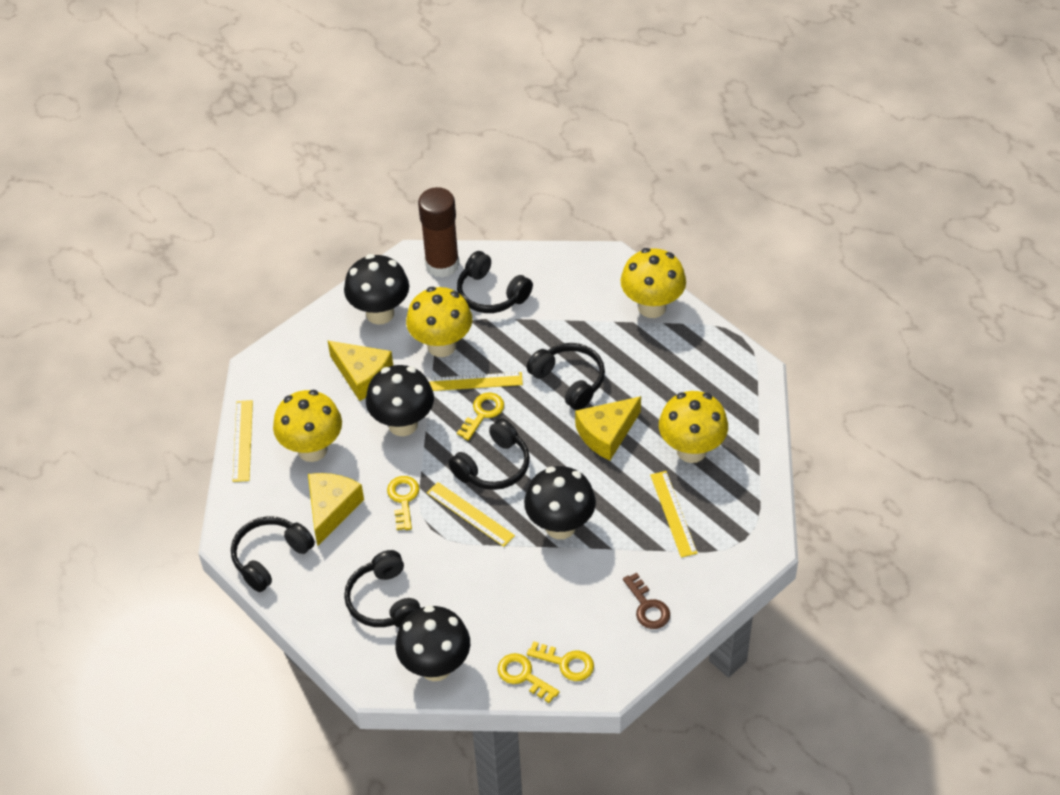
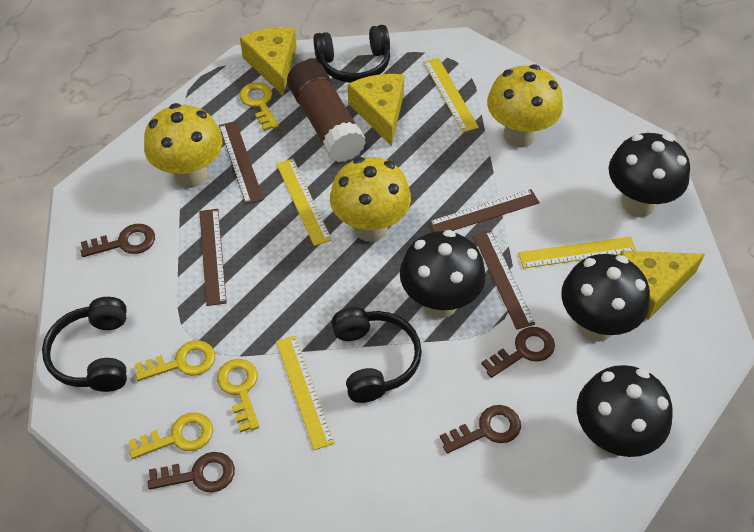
black headphones: 5 -> 3
brown key: 1 -> 4
brown ruler: 0 -> 4
yellow mushroom: 4 -> 3

